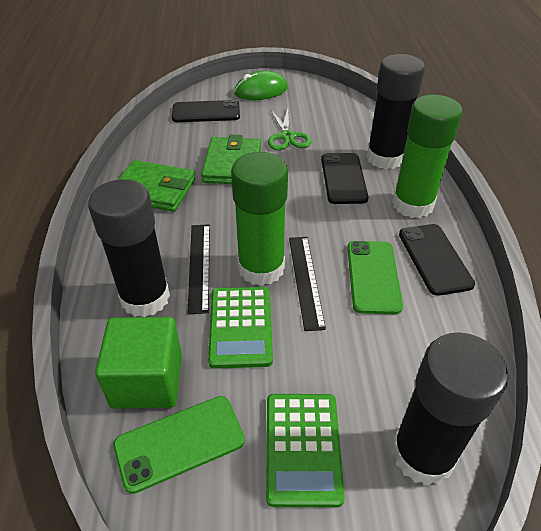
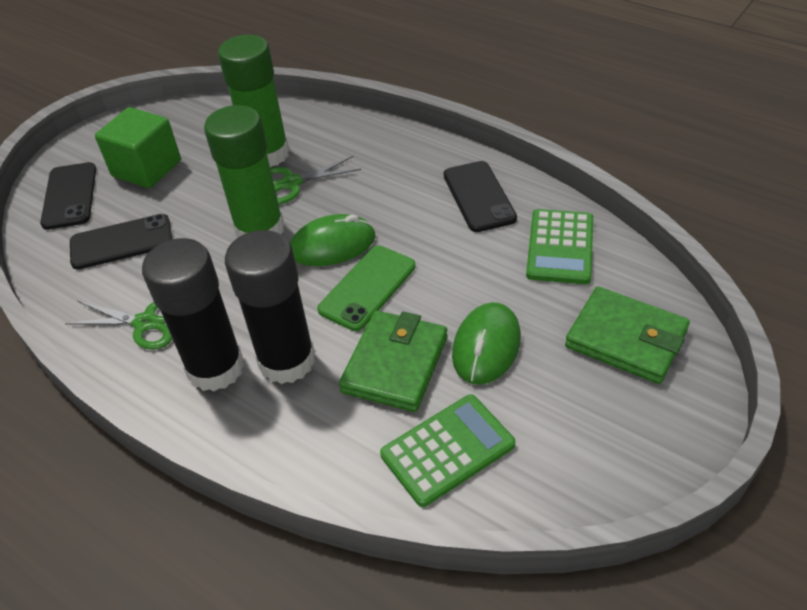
black glue stick: 3 -> 2
black ruler: 2 -> 0
green mouse: 1 -> 2
green phone: 2 -> 1
green scissors: 1 -> 2

